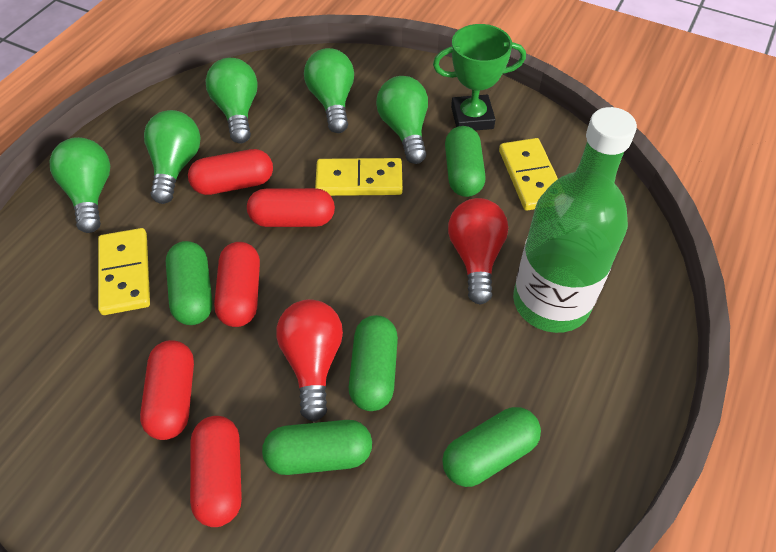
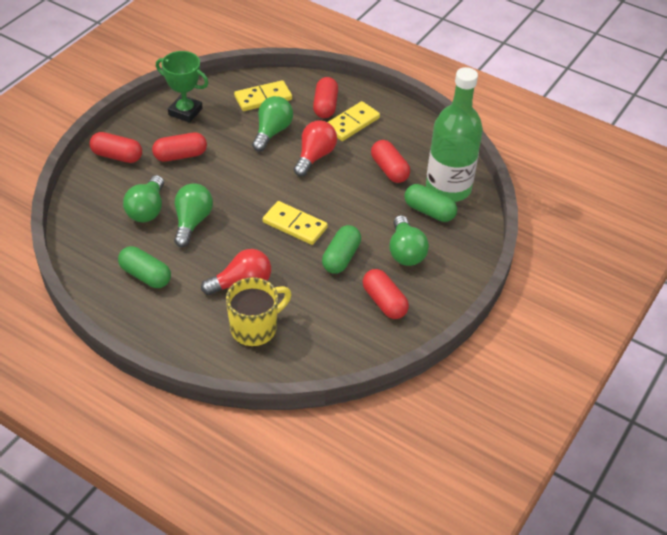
green capsule: 5 -> 3
green light bulb: 5 -> 4
yellow mug: 0 -> 1

